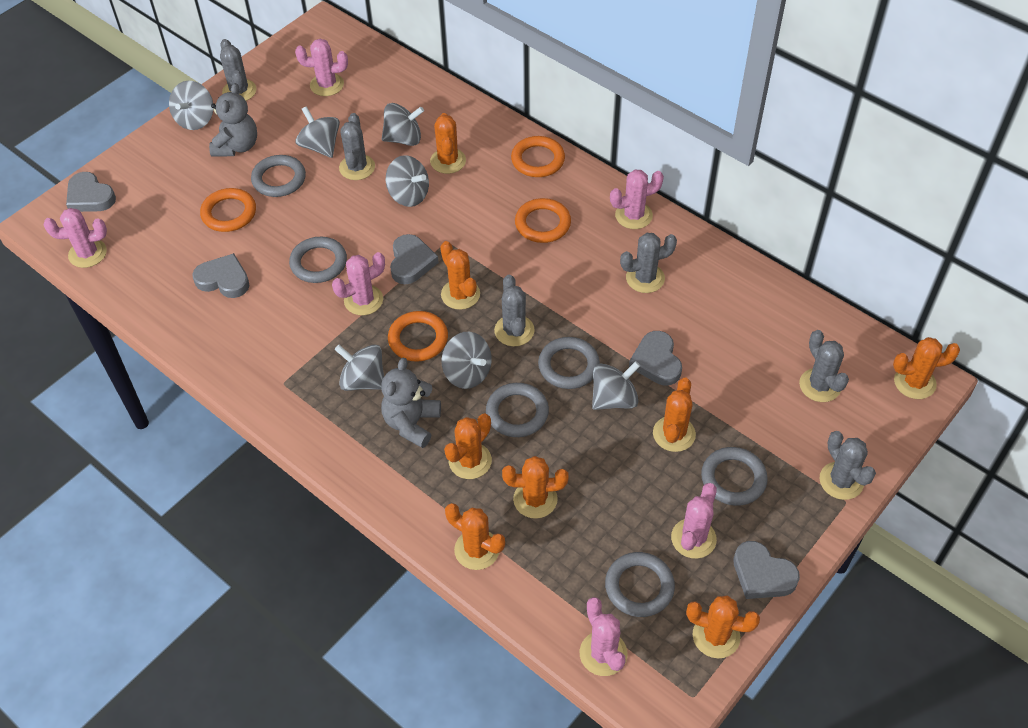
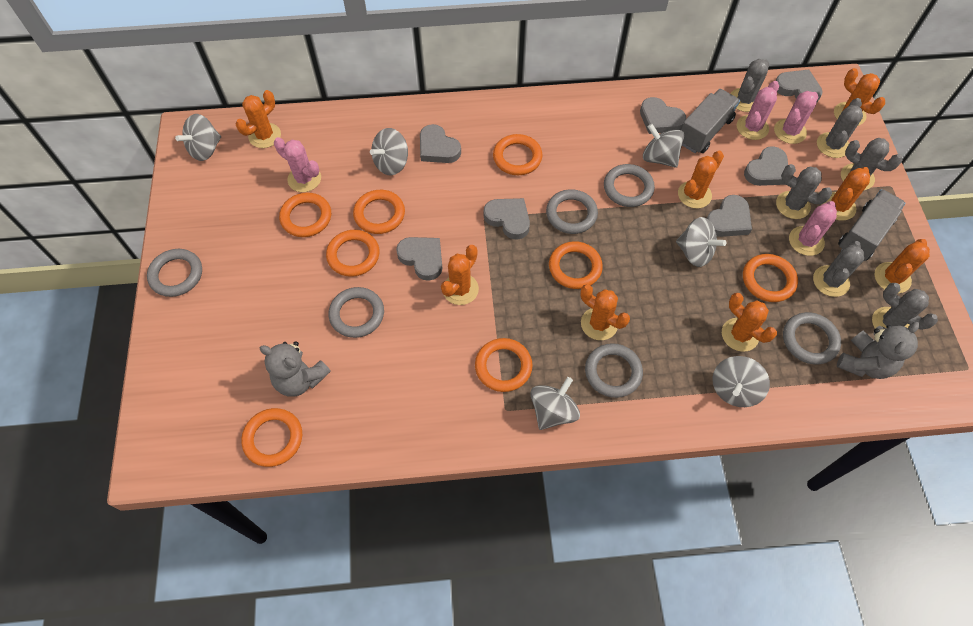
grey heart: 5 -> 7
grey spinning top: 7 -> 6
grey truck: 0 -> 2
orange ring: 4 -> 8
pink cactus: 6 -> 4

